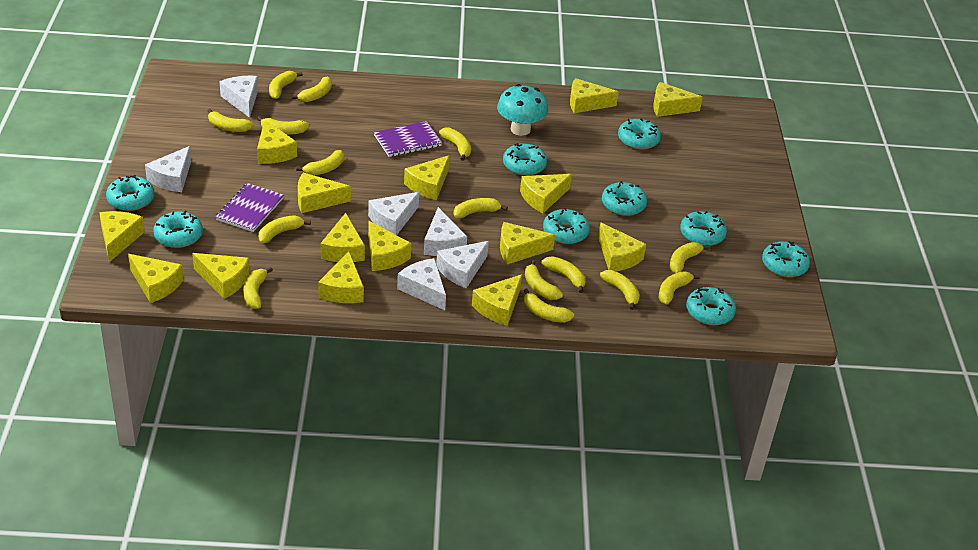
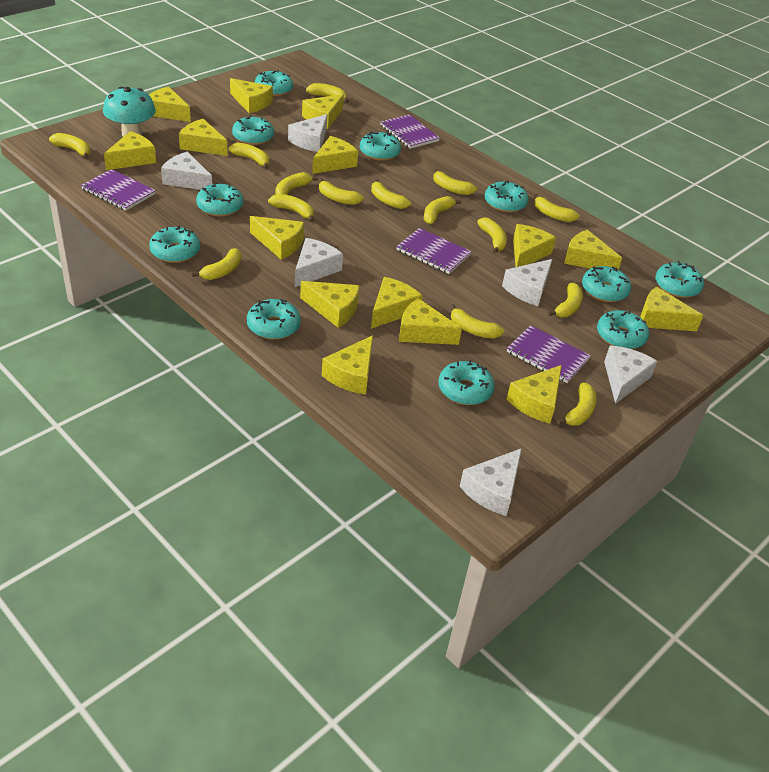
purple notebook: 2 -> 4
turquoise donut: 9 -> 11

